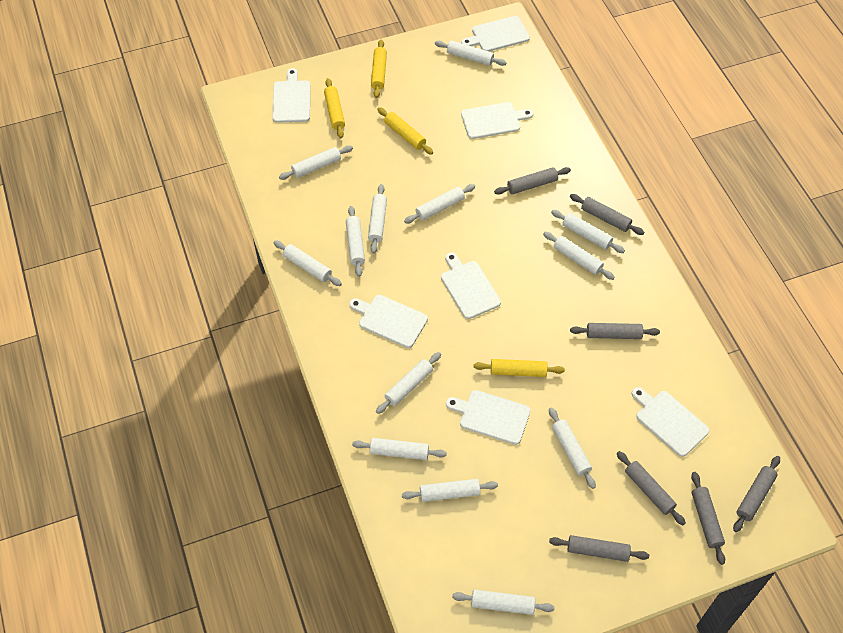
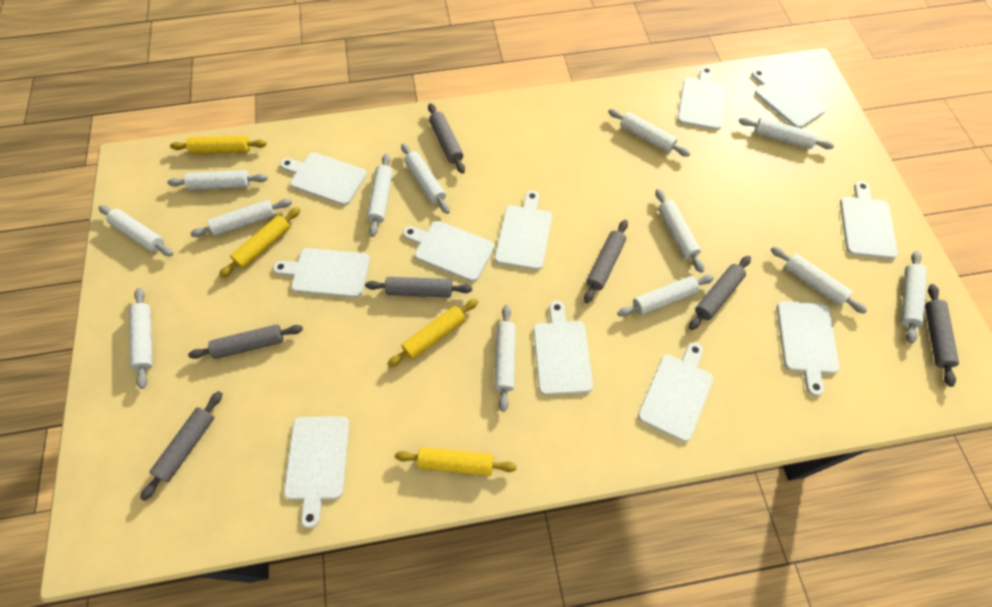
white cutting board: 7 -> 11

